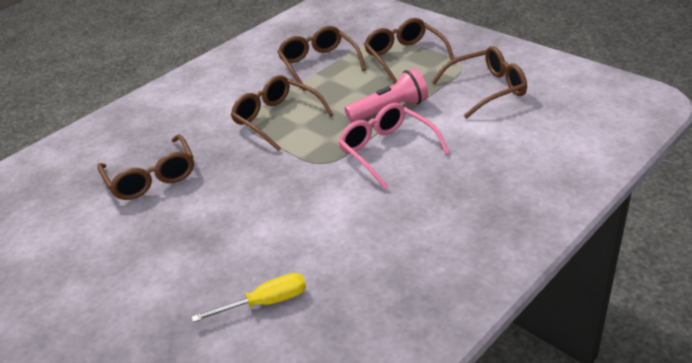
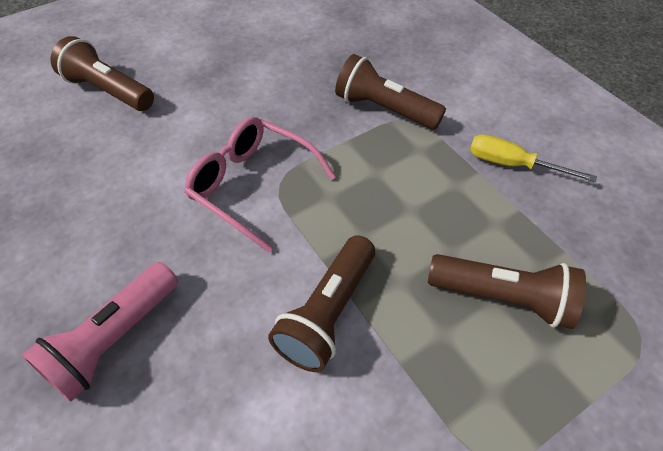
brown flashlight: 0 -> 4
brown glasses: 5 -> 0

